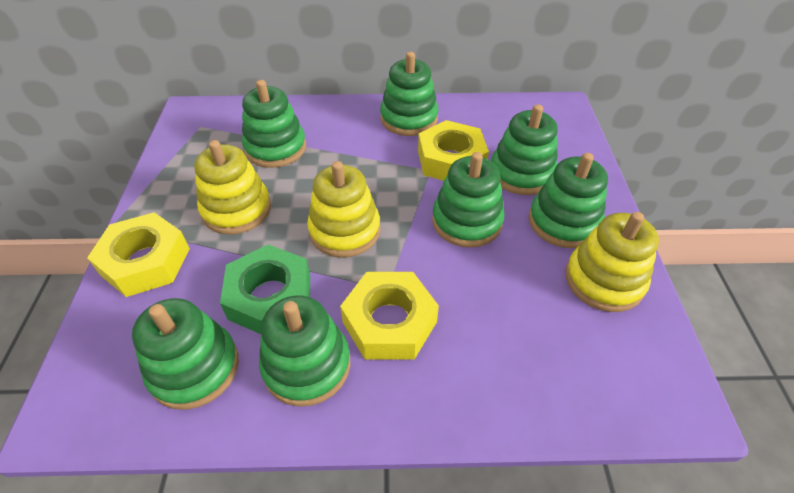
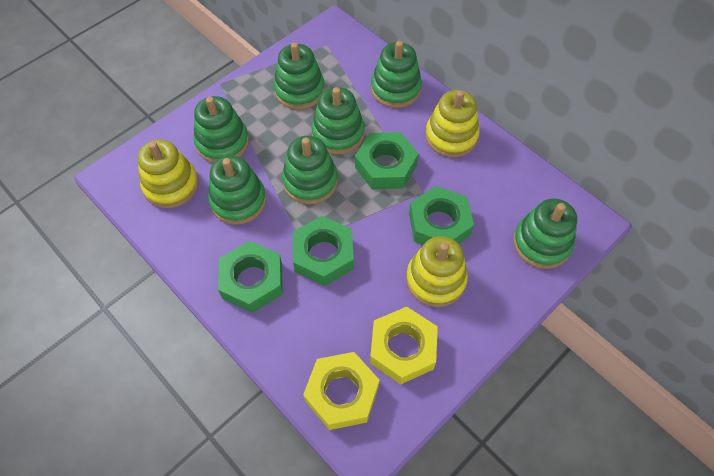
green nut: 1 -> 4
yellow nut: 3 -> 2

